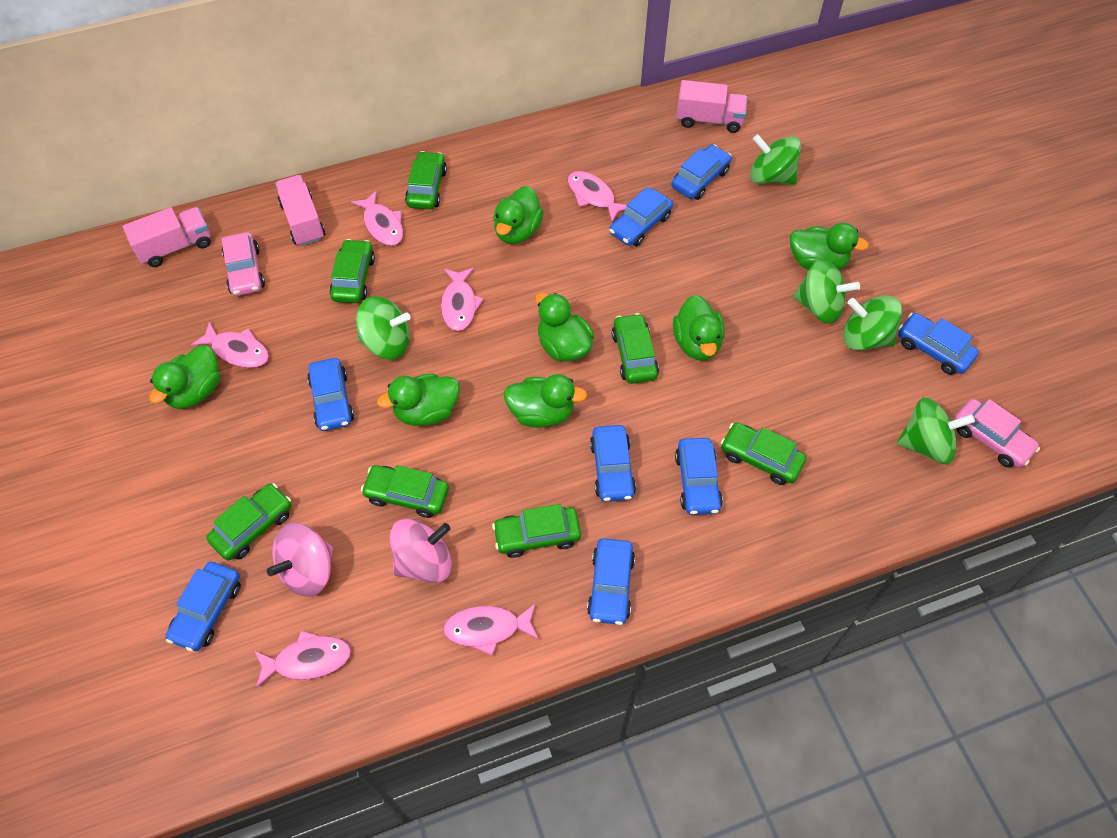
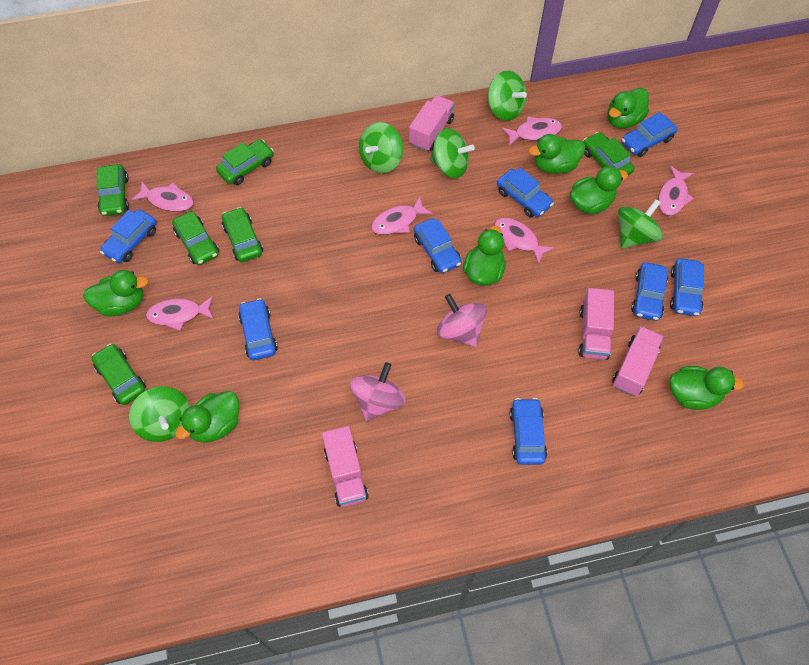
green car: 7 -> 6
pink car: 2 -> 0
pink truck: 3 -> 4

